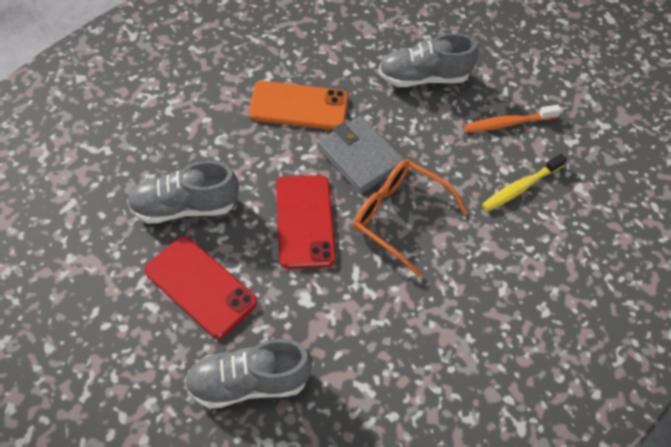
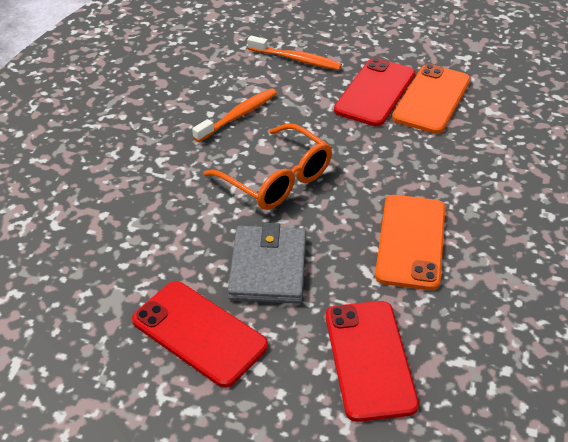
grey shoe: 3 -> 0
orange phone: 1 -> 2
orange toothbrush: 1 -> 2
red phone: 2 -> 3
yellow toothbrush: 1 -> 0

